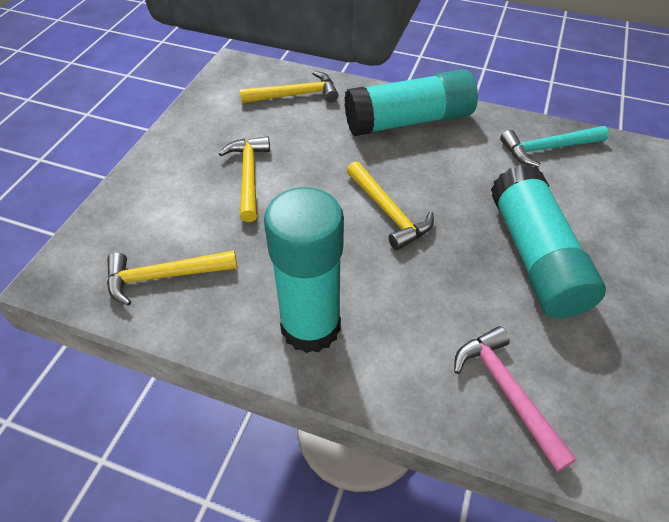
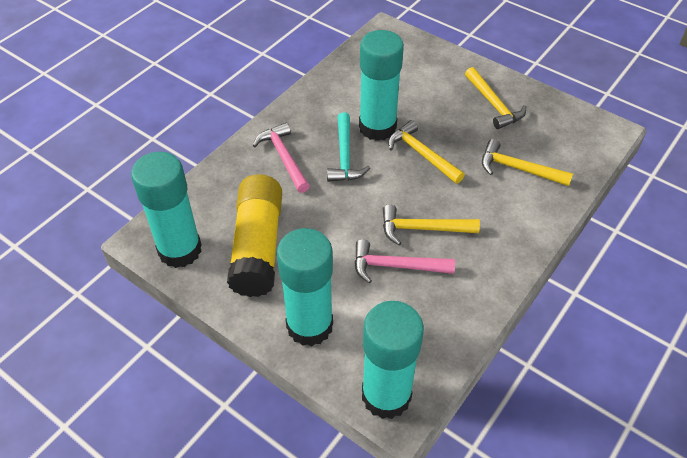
pink hammer: 1 -> 2
turquoise glue stick: 3 -> 4
yellow glue stick: 0 -> 1

